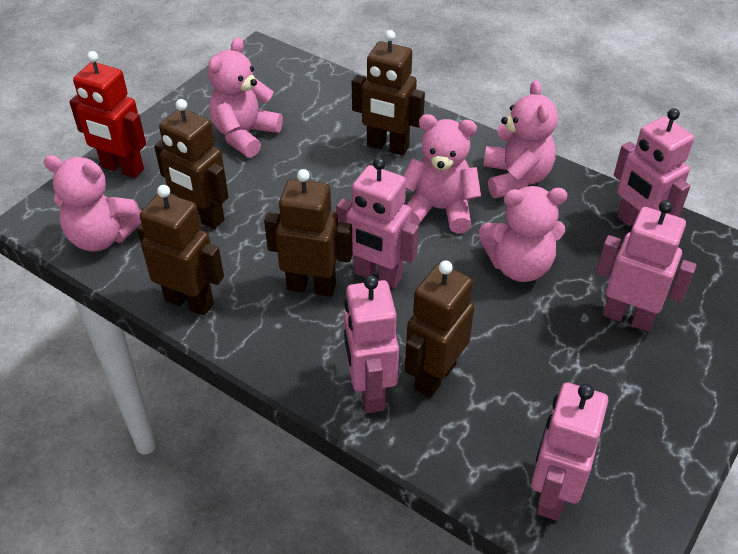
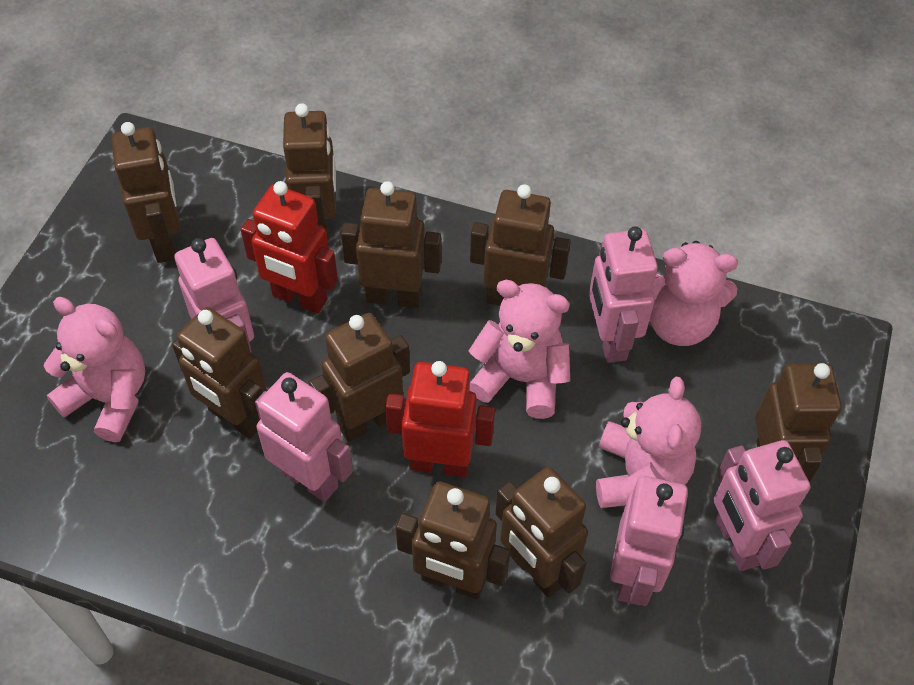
brown robot: 5 -> 9
pink teddy bear: 5 -> 4
red robot: 1 -> 2

